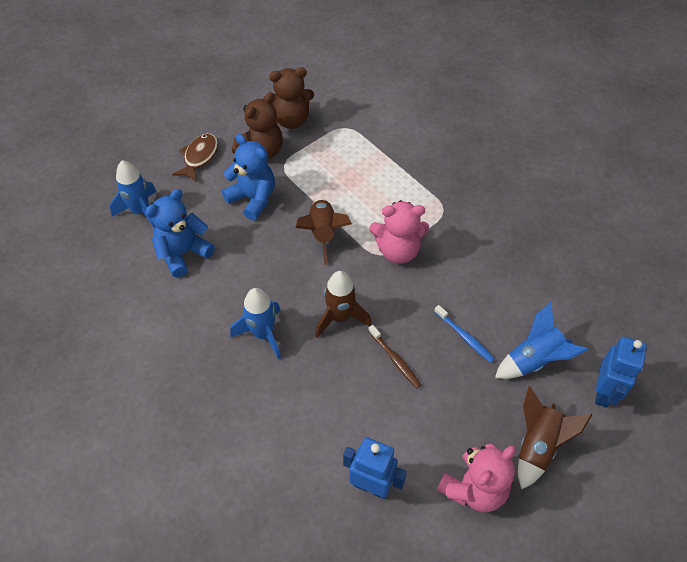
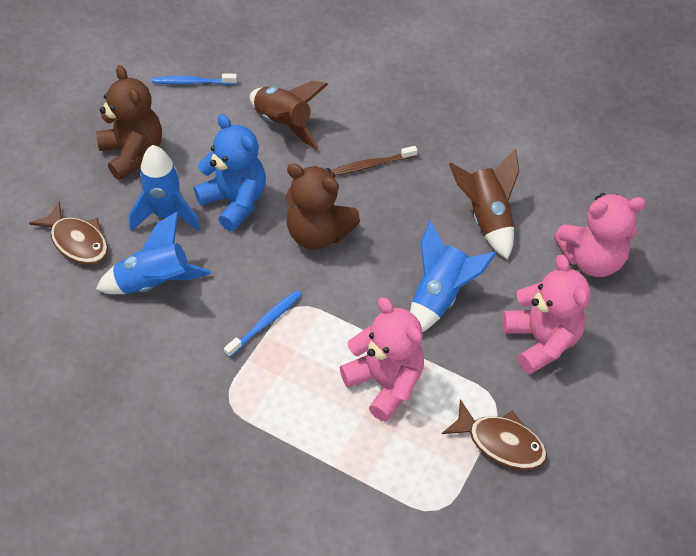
blue robot: 2 -> 0
blue teddy bear: 2 -> 1
blue toothbrush: 1 -> 2
brown fish: 1 -> 2
brown rocket: 3 -> 2
pink teddy bear: 2 -> 3

